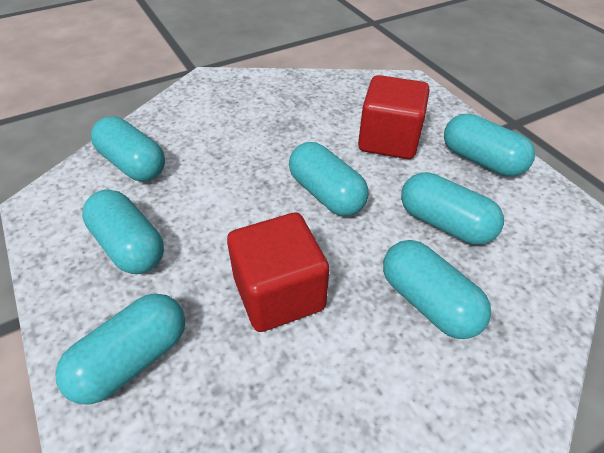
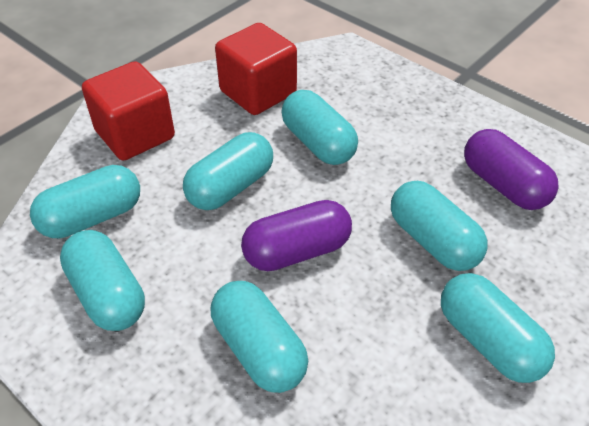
purple capsule: 0 -> 2

